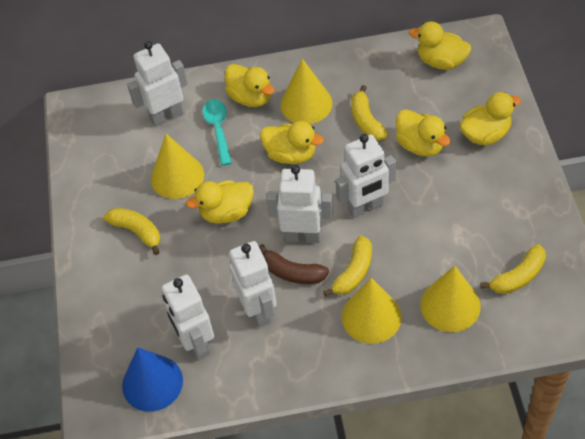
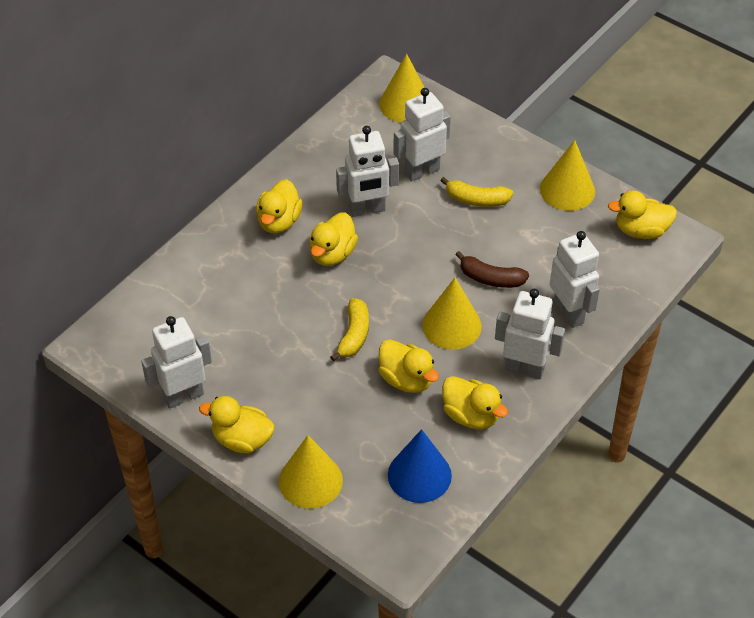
turquoise spoon: 1 -> 0
yellow banana: 4 -> 2

